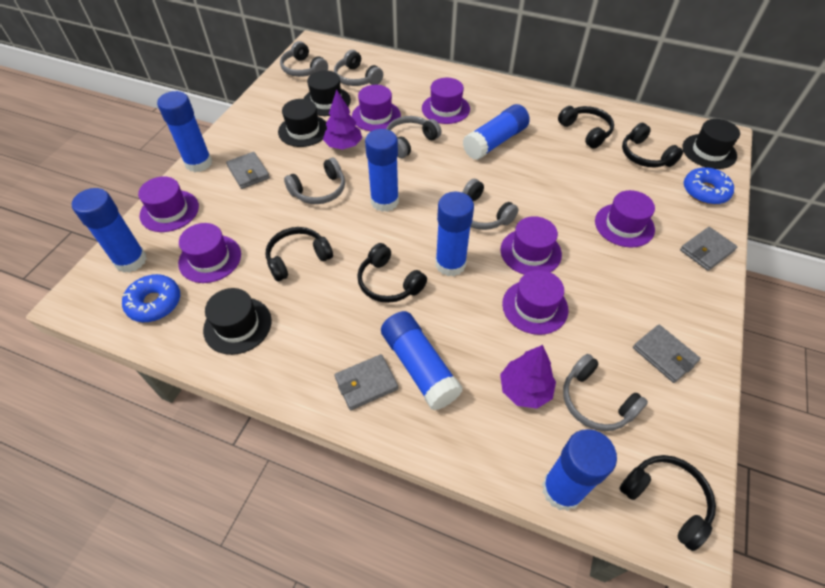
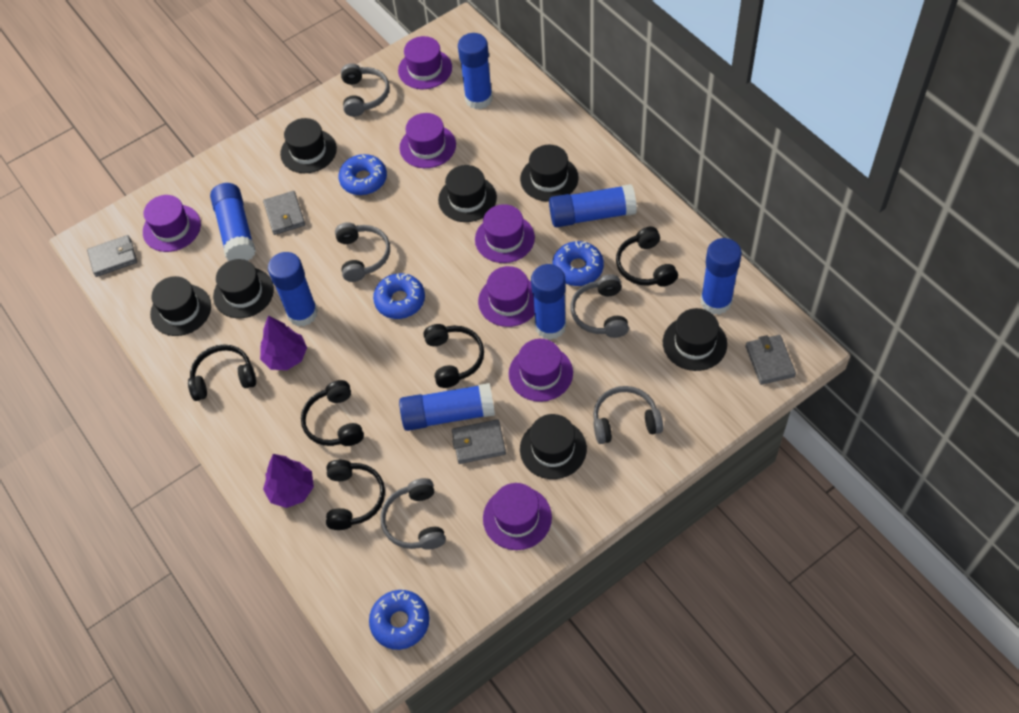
black hat: 4 -> 7
blue donut: 2 -> 4
grey headphones: 6 -> 5

